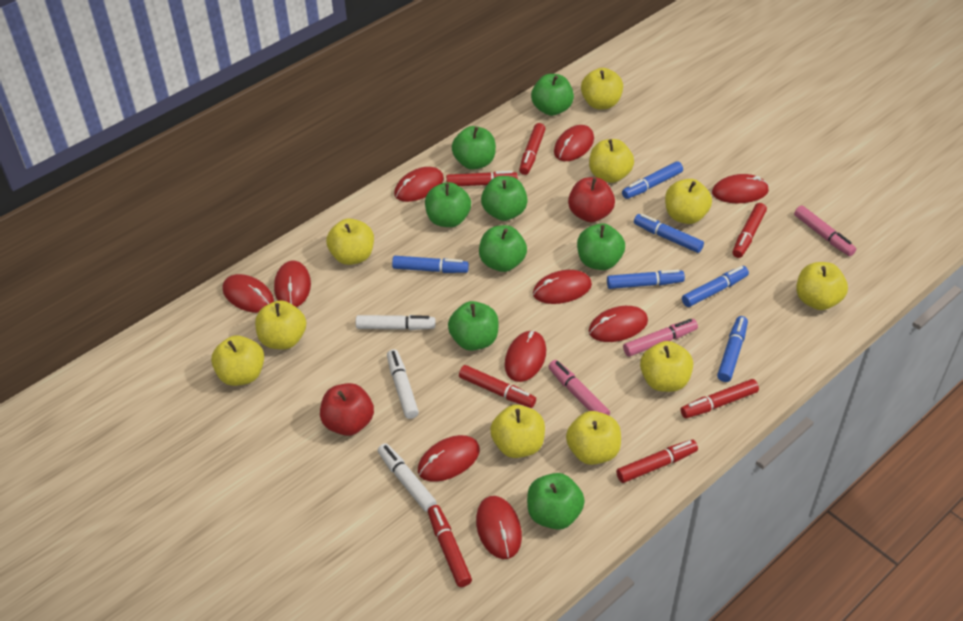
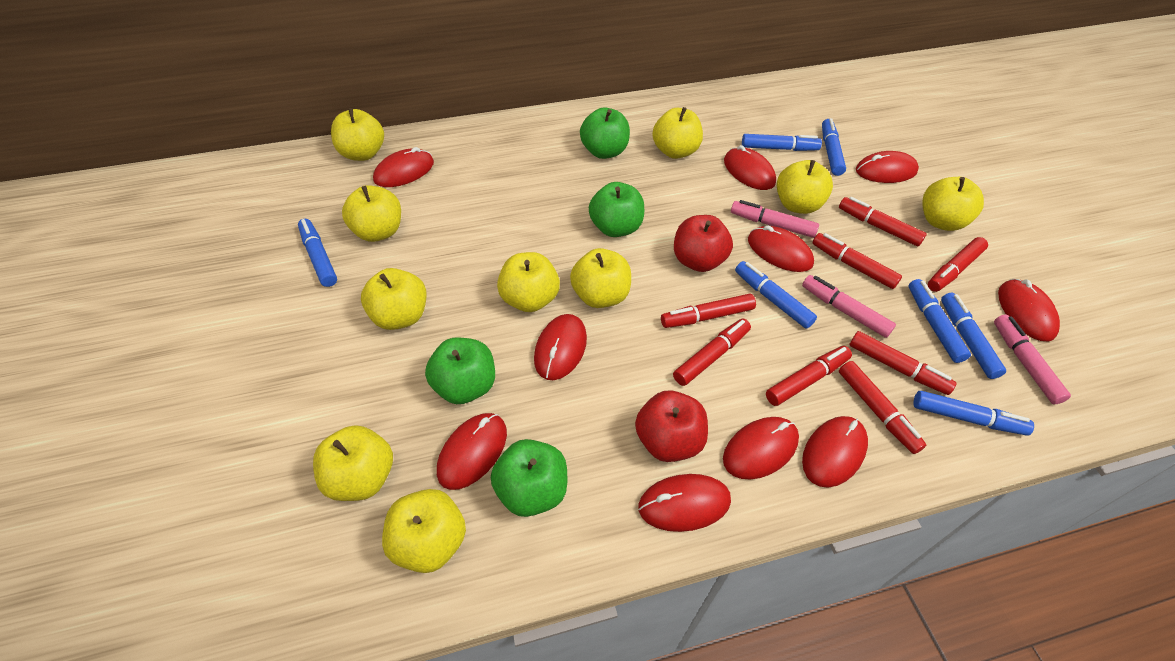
blue marker: 6 -> 7
green apple: 8 -> 4
red marker: 7 -> 8
white marker: 3 -> 0

